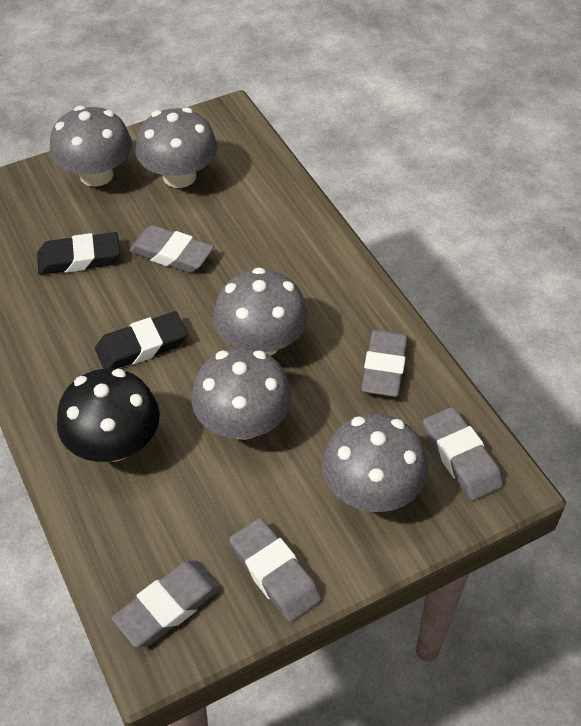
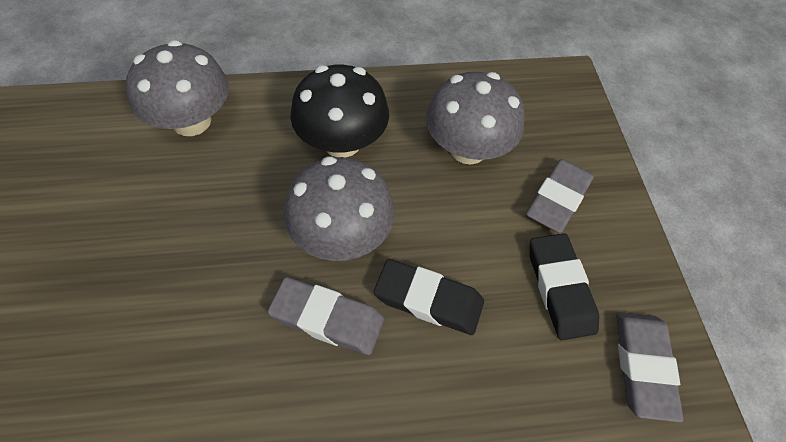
grey eraser: 5 -> 3
grey mushroom: 5 -> 3

